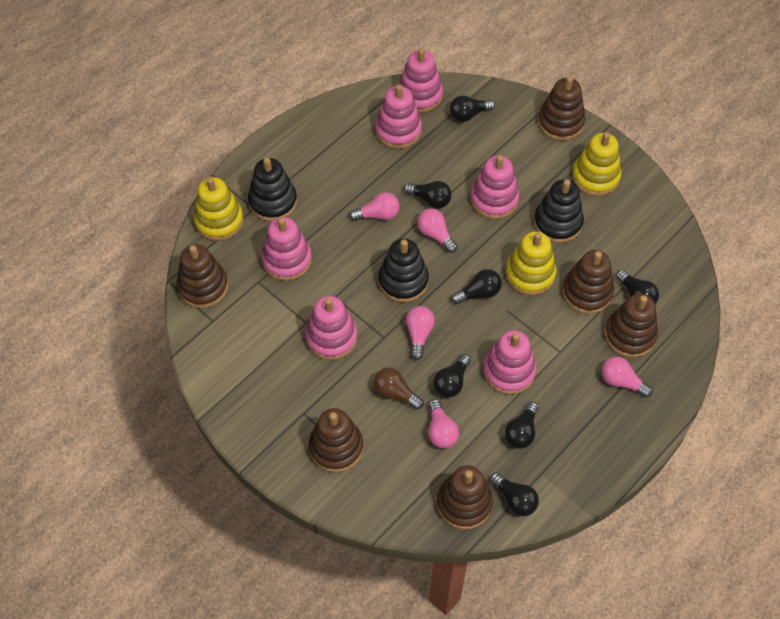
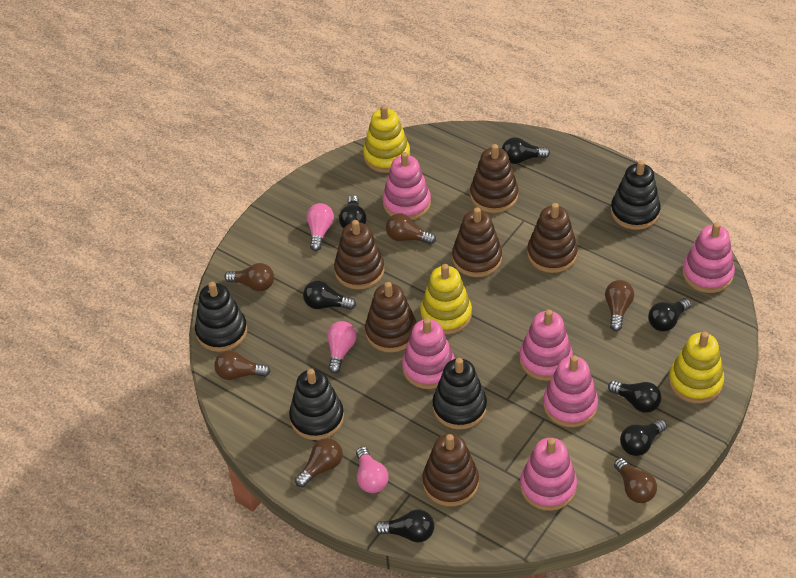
black stacking toy: 3 -> 4
brown light bulb: 1 -> 6
pink light bulb: 5 -> 3

